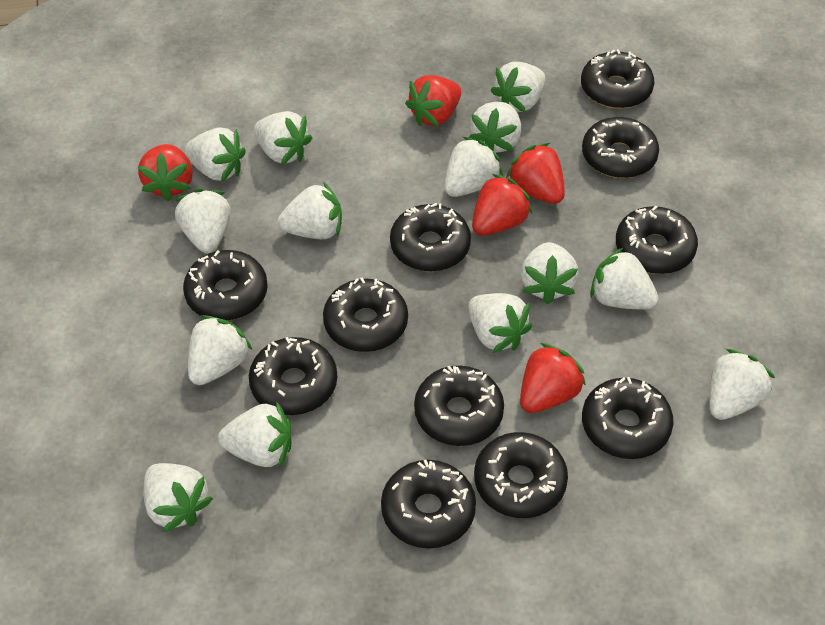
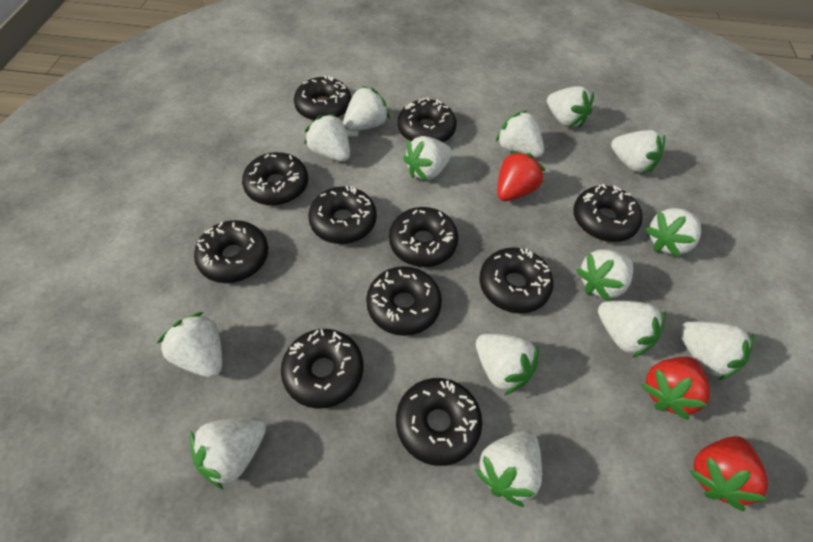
red strawberry: 5 -> 3

